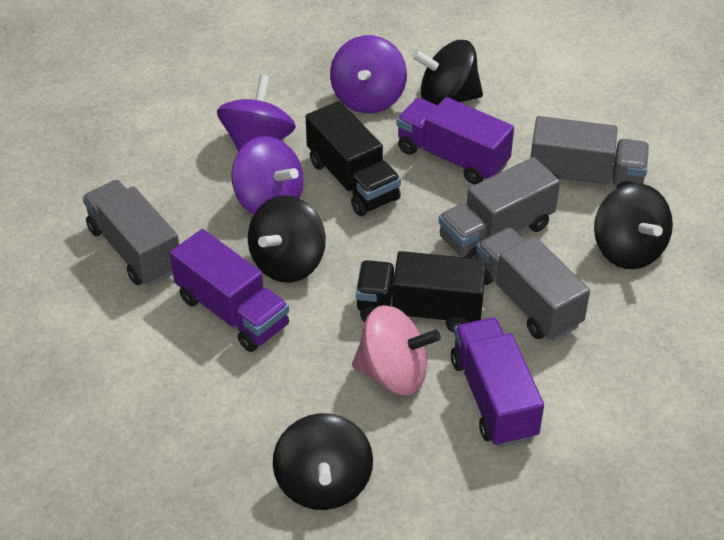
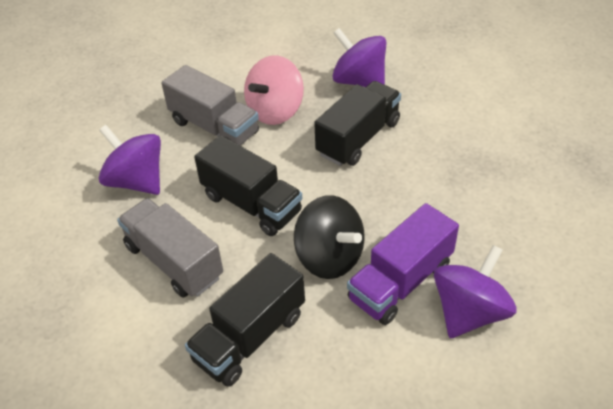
black spinning top: 4 -> 1
black truck: 2 -> 3
grey truck: 4 -> 2
purple truck: 3 -> 1

